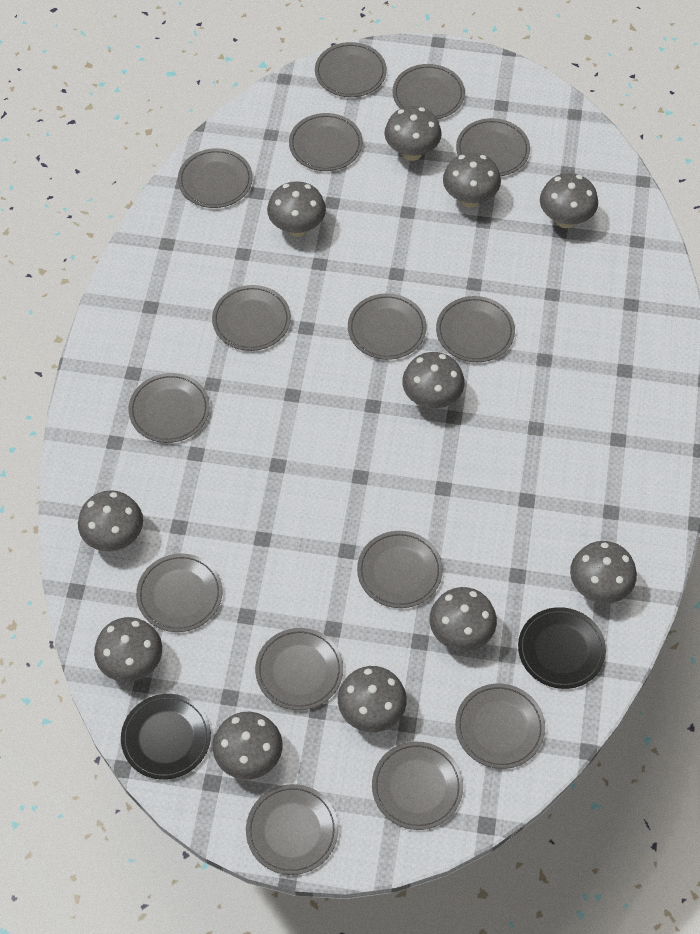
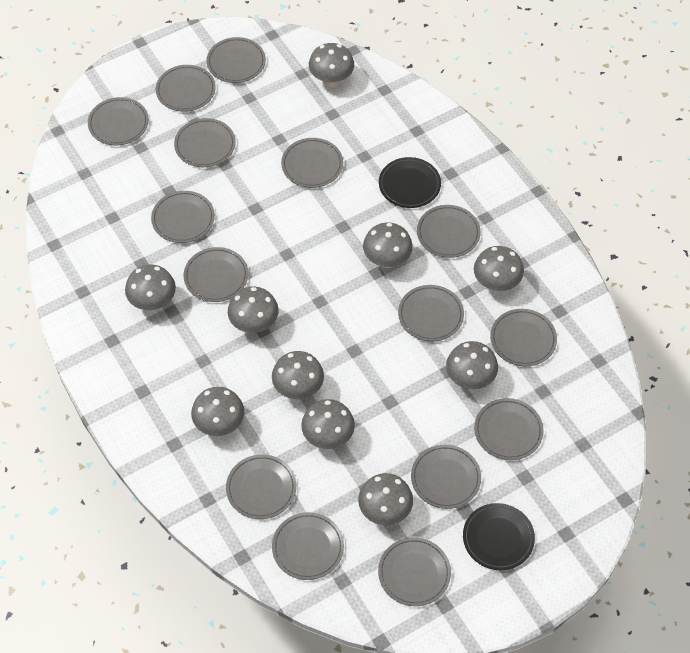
grey mushroom: 11 -> 10

